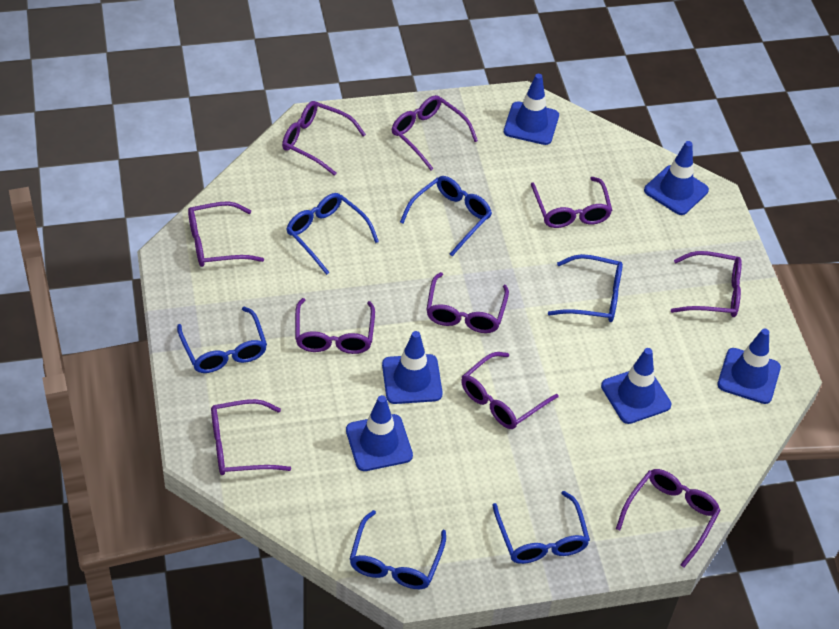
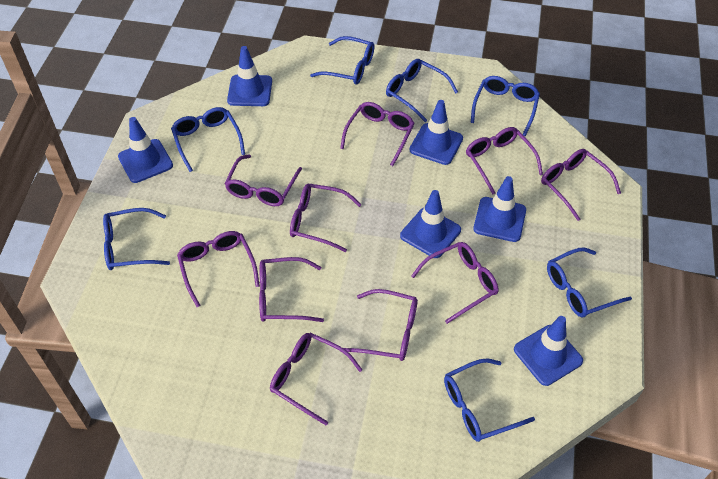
blue glasses: 6 -> 7

